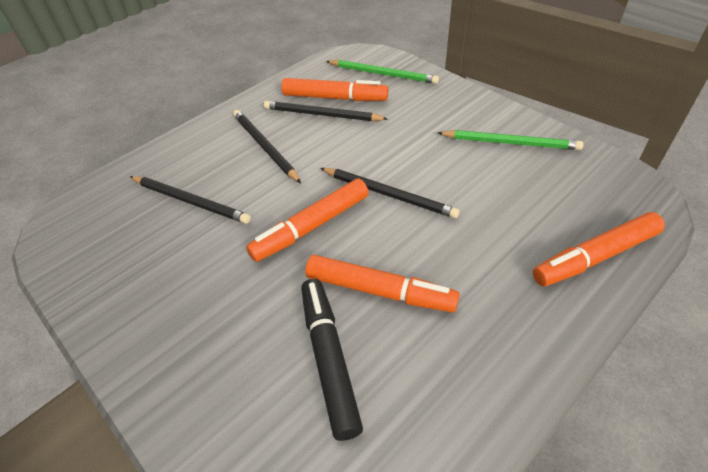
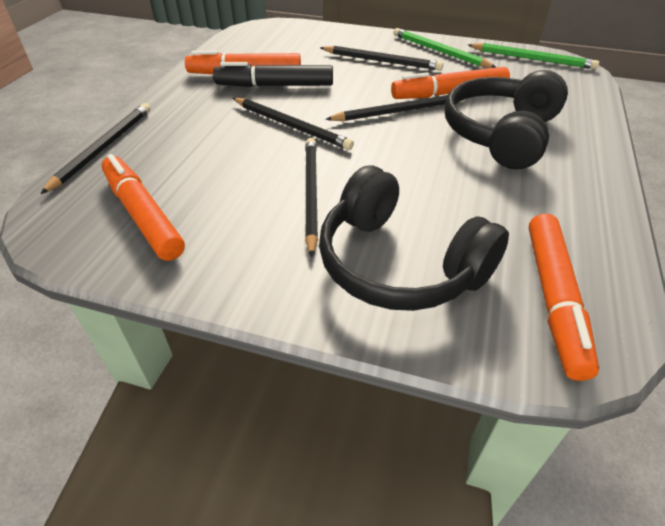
black headphones: 0 -> 2
black pencil: 4 -> 5

